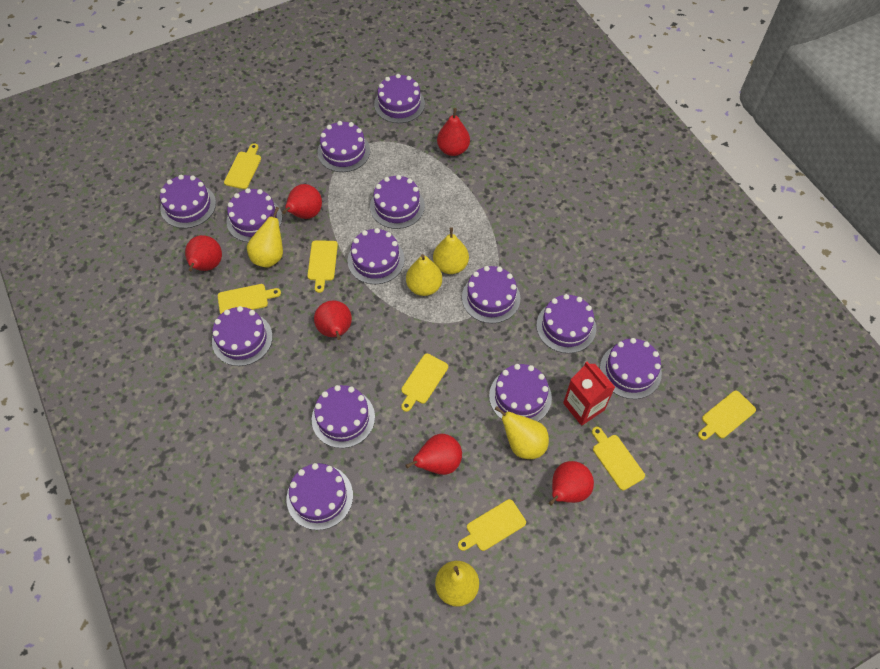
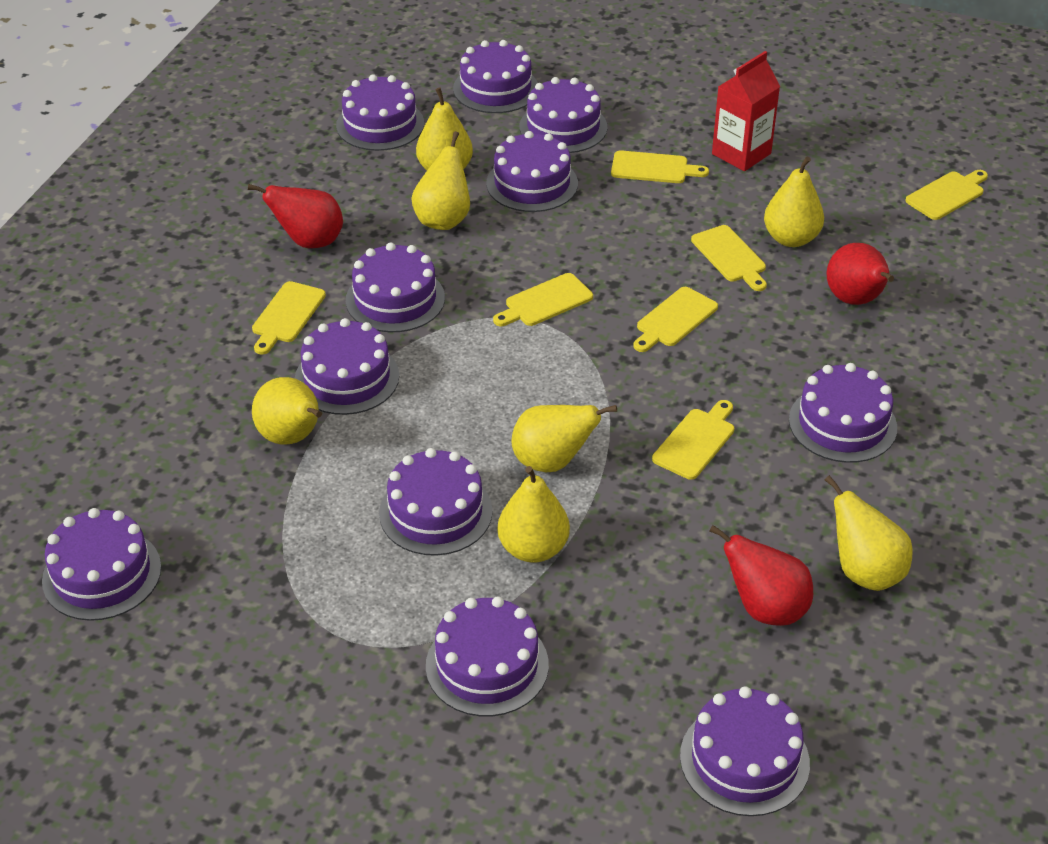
purple cake: 13 -> 11
red pear: 6 -> 3
yellow pear: 5 -> 7

